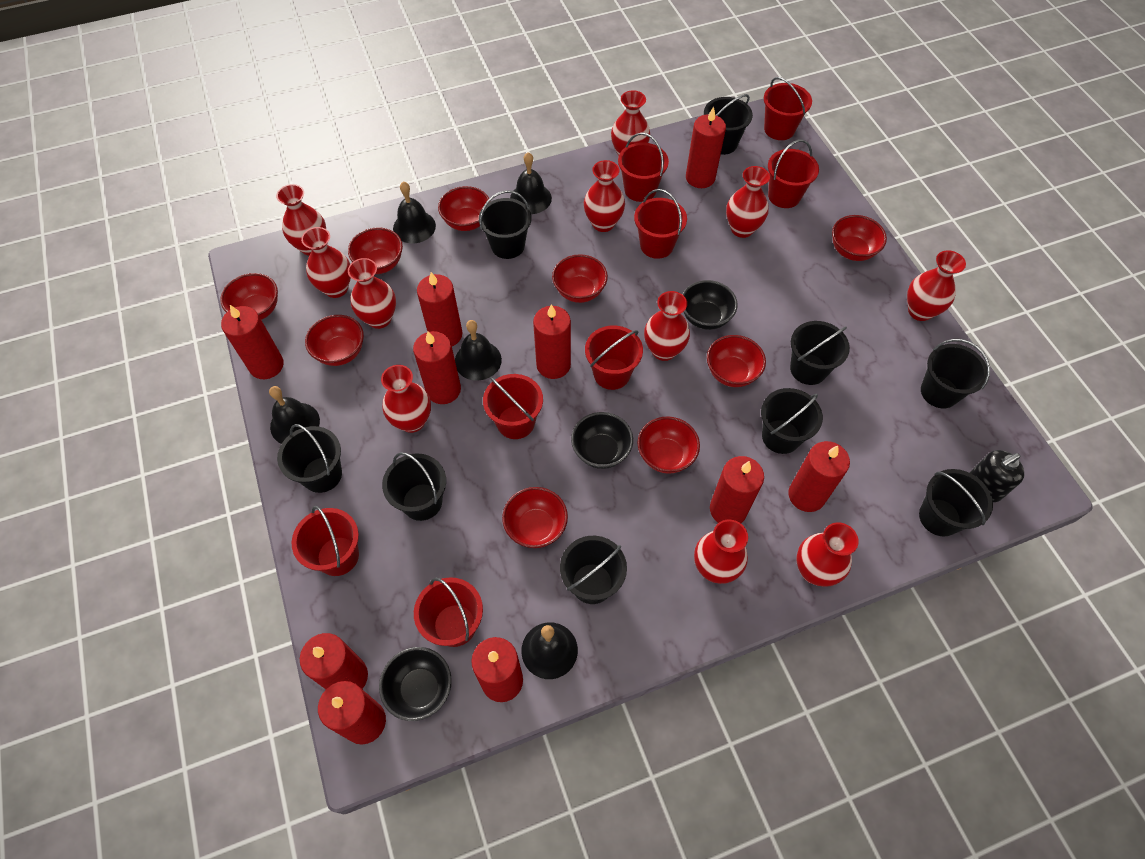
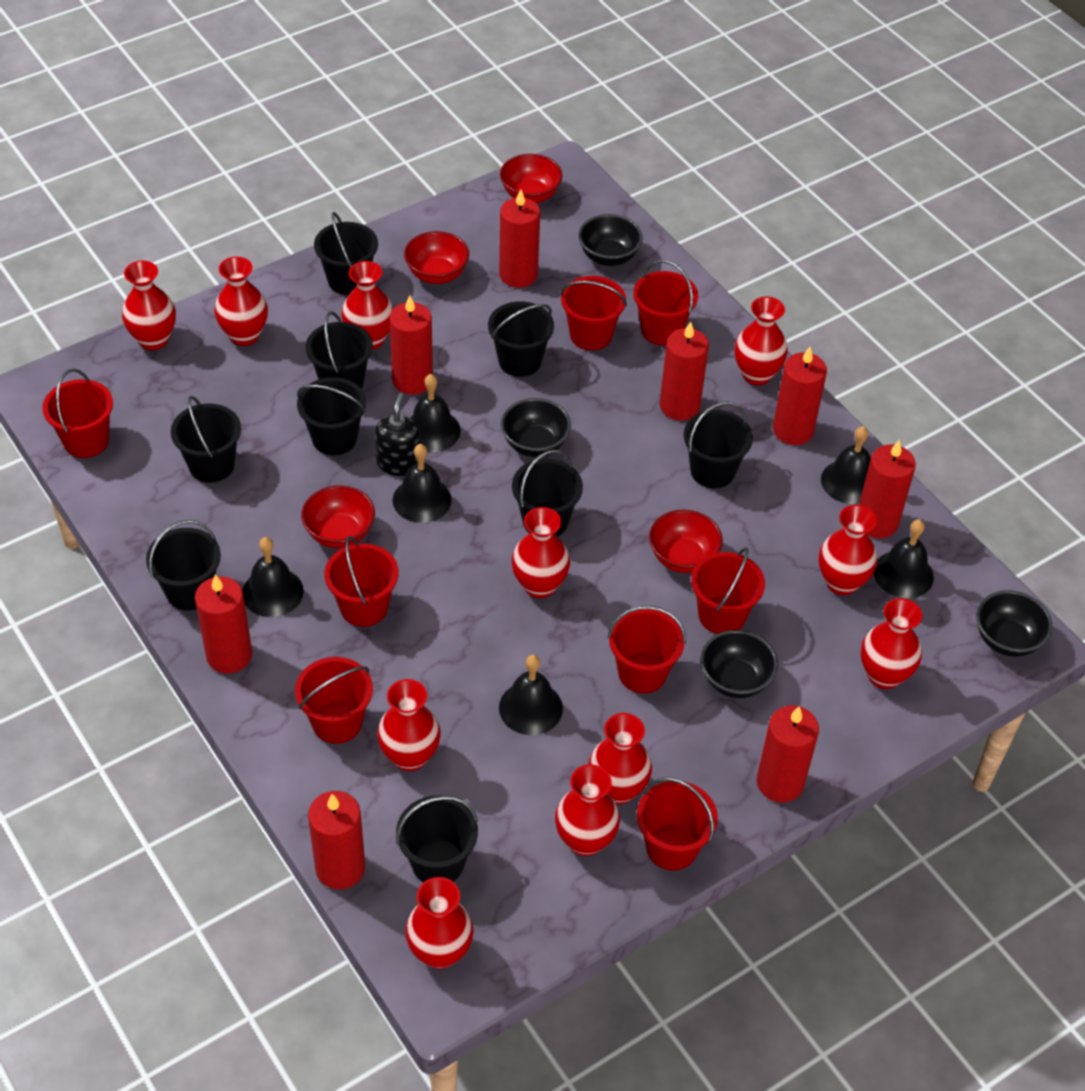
black bell: 5 -> 6
black bowl: 3 -> 4
red bowl: 9 -> 4
red candle: 10 -> 8

